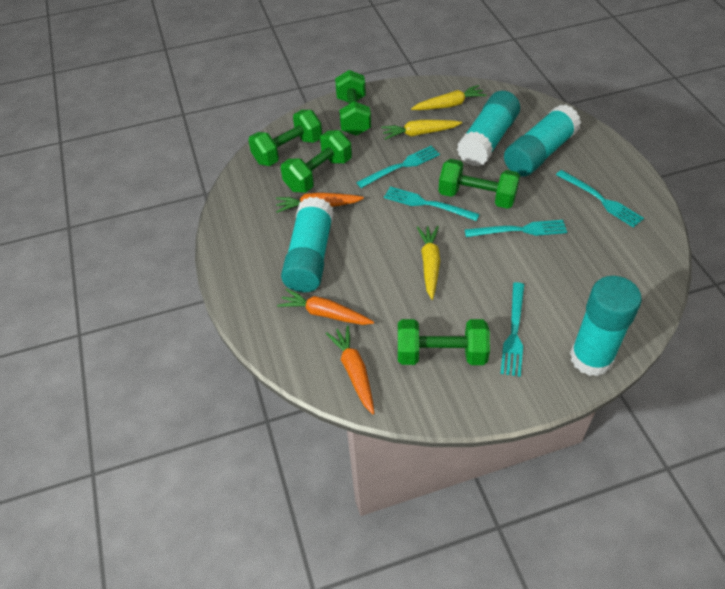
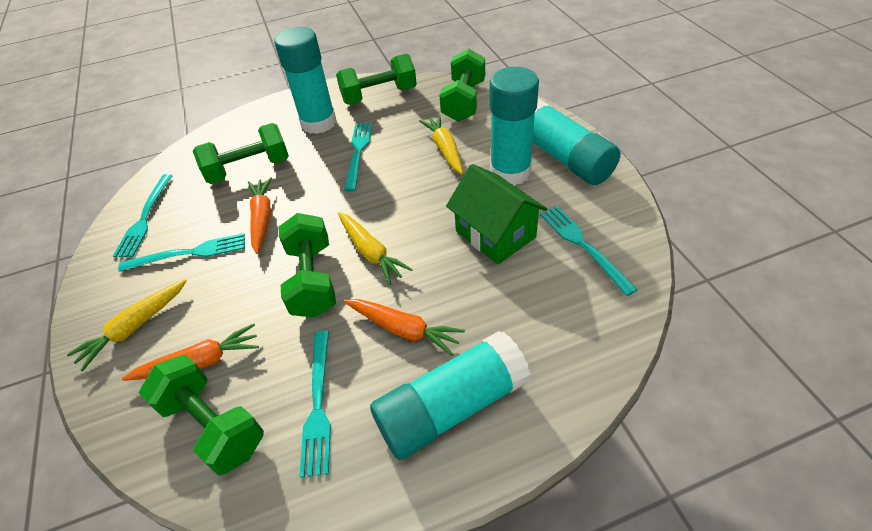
green house: 0 -> 1

